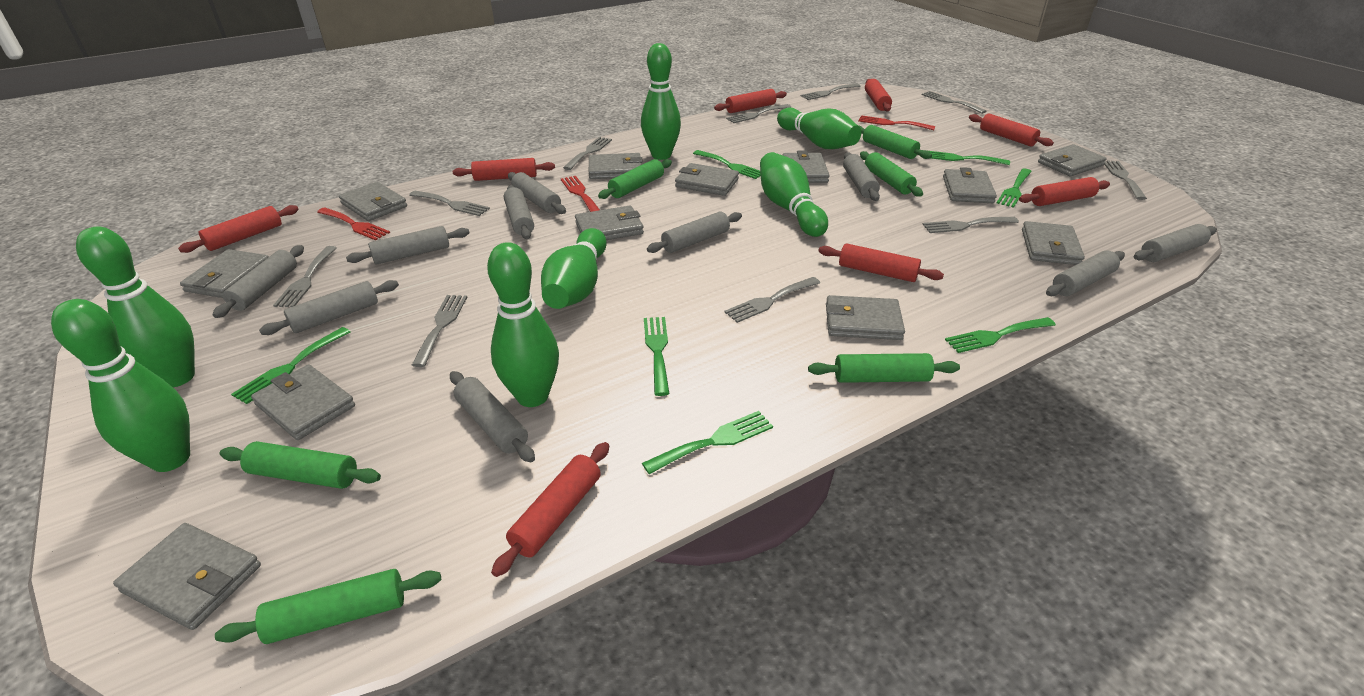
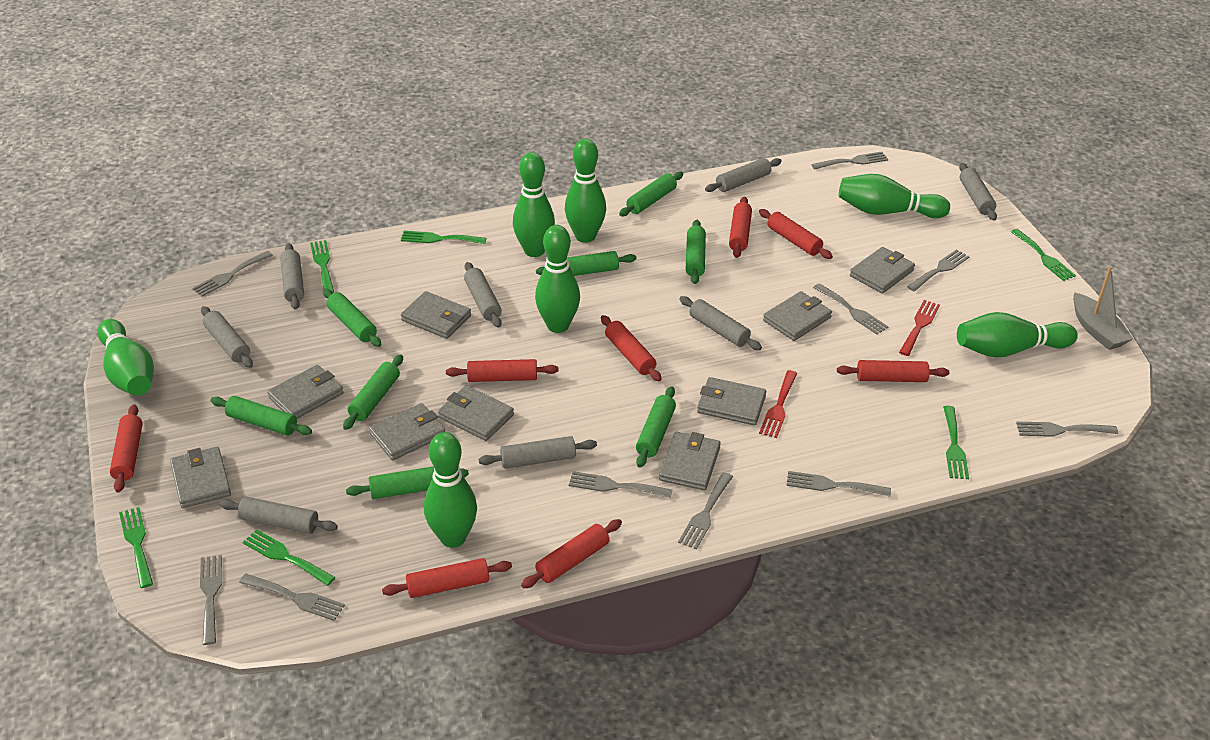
green fork: 7 -> 6
green rolling pin: 6 -> 8
grey boat: 0 -> 1
grey rolling pin: 10 -> 8
grey wallet: 12 -> 9
red fork: 3 -> 2

